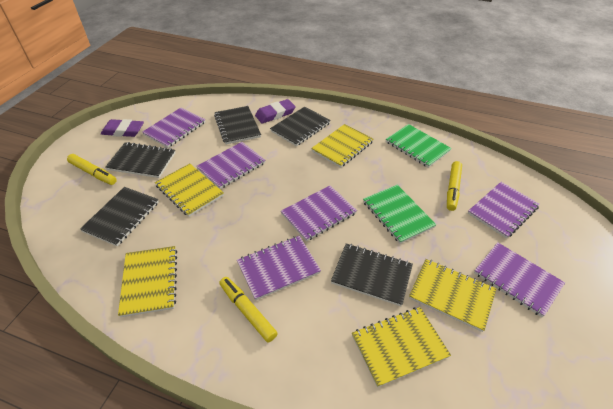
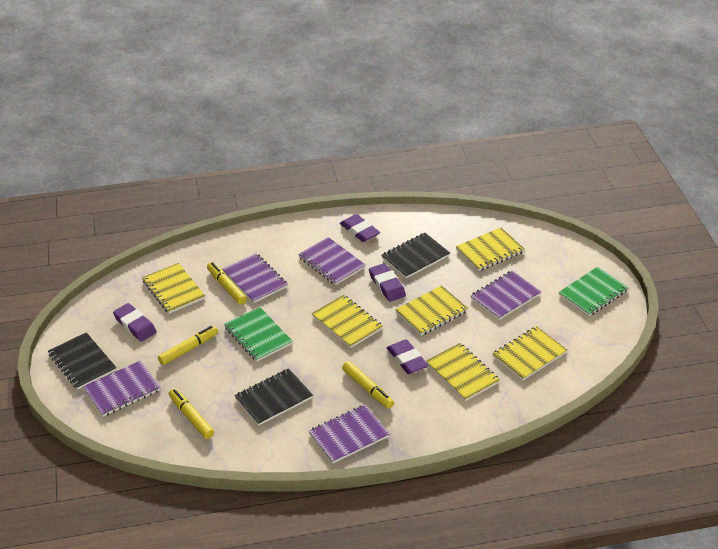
black notebook: 5 -> 3
purple eraser: 2 -> 4
purple notebook: 6 -> 5
yellow marker: 3 -> 4
yellow notebook: 5 -> 6

